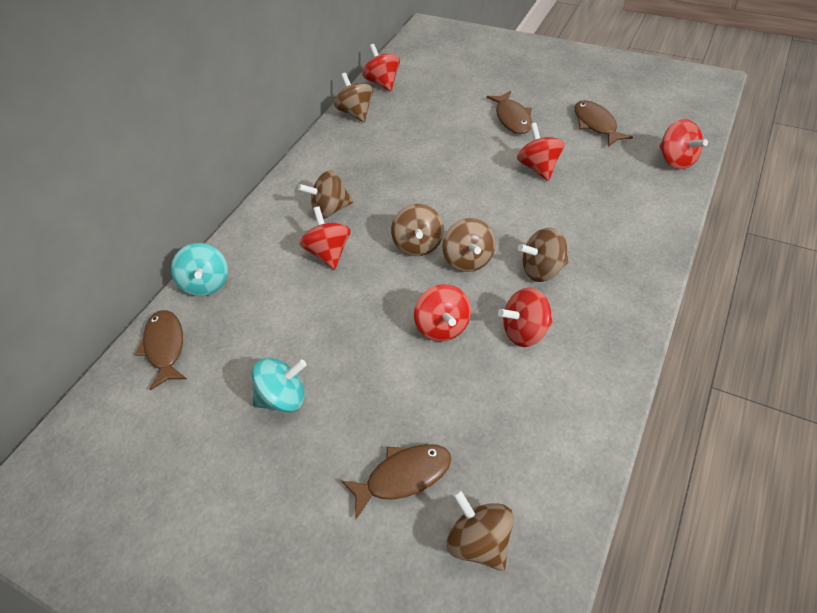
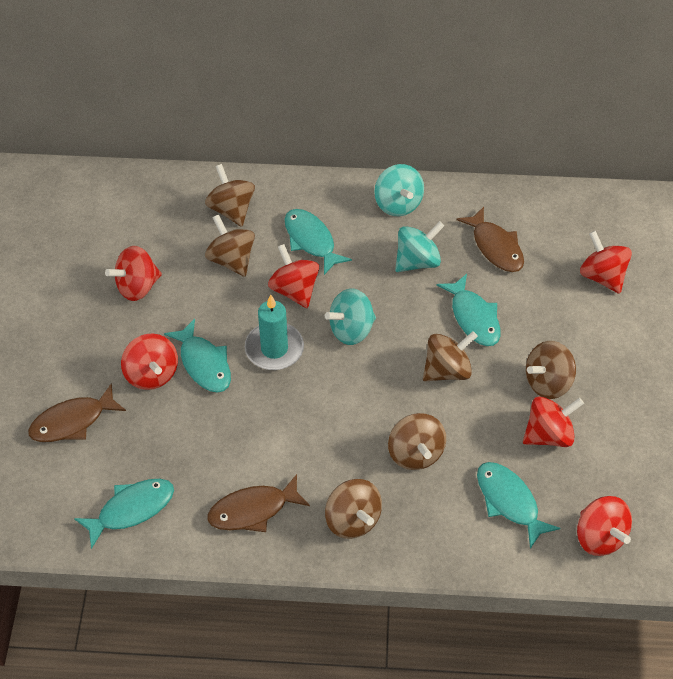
brown fish: 4 -> 3
turquoise candle: 0 -> 1
turquoise fish: 0 -> 5
turquoise spinning top: 2 -> 3

